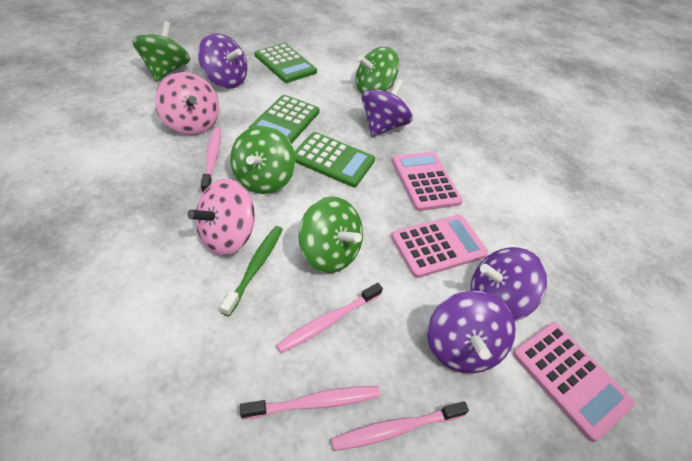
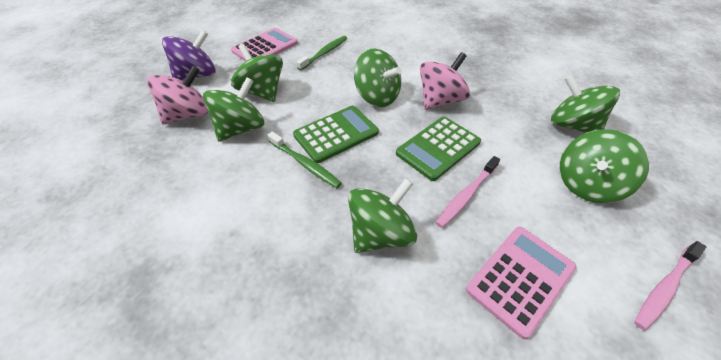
green calculator: 3 -> 2
green spinning top: 4 -> 6
green toothbrush: 1 -> 2
pink calculator: 3 -> 2
pink toothbrush: 4 -> 2
purple spinning top: 4 -> 1

